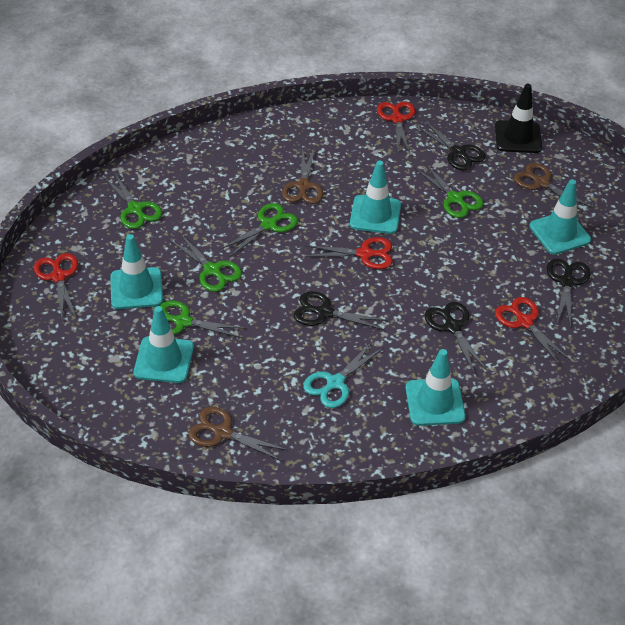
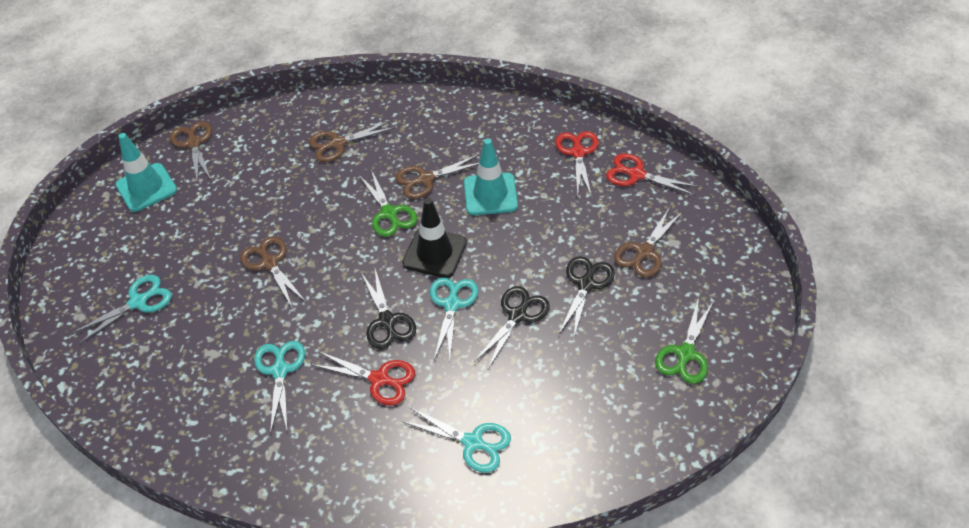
black scissors: 4 -> 3
brown scissors: 3 -> 5
green scissors: 5 -> 2
red scissors: 4 -> 3
turquoise scissors: 1 -> 4
turquoise traffic cone: 5 -> 2

